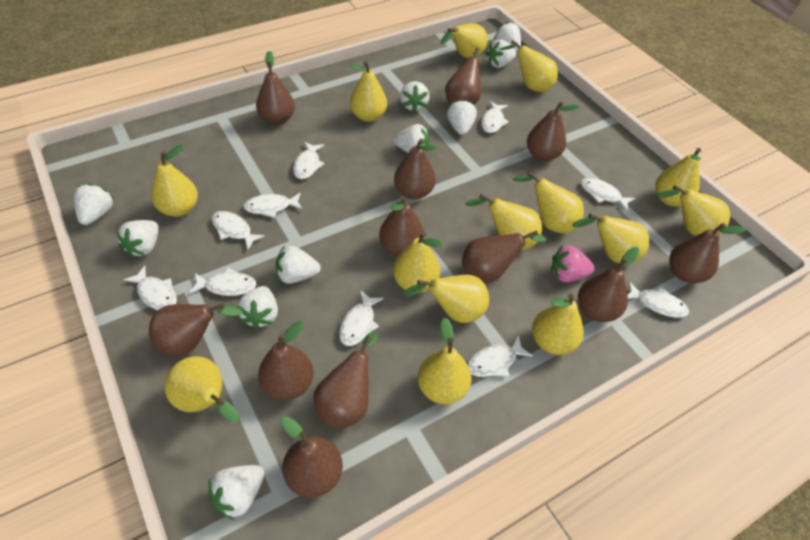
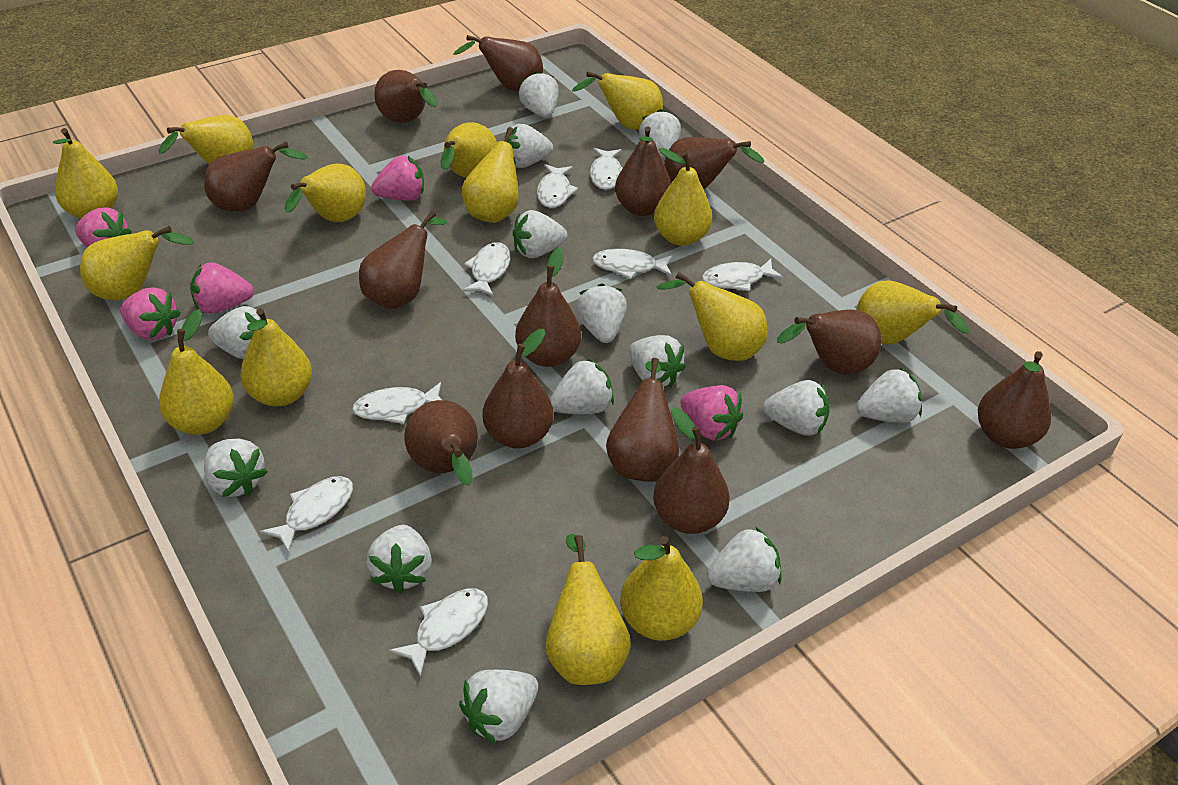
brown pear: 12 -> 13
pink strawberry: 1 -> 5
white fish: 10 -> 8
white strawberry: 10 -> 14

